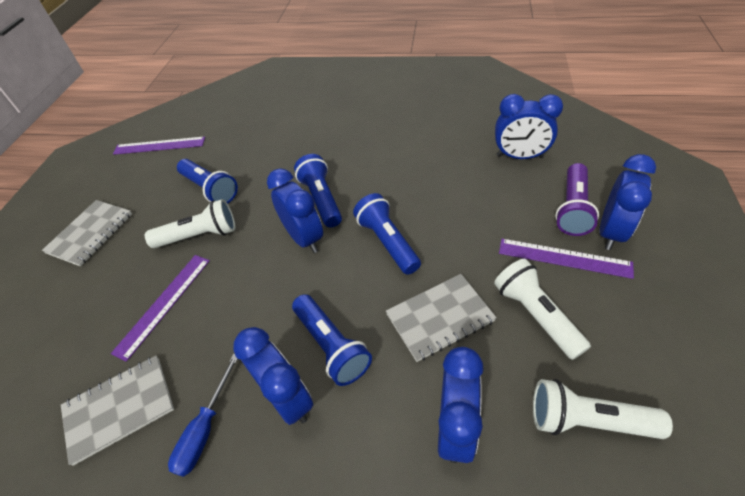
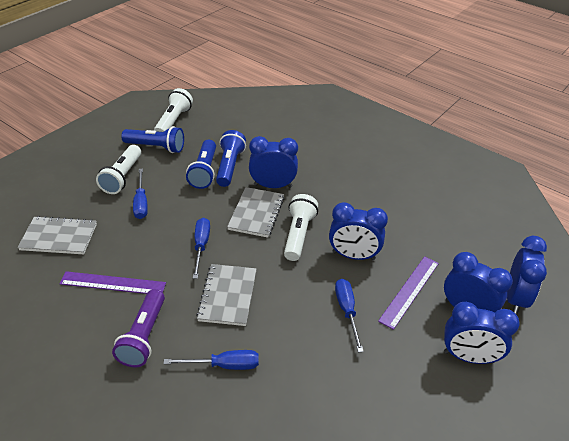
blue flashlight: 4 -> 3
blue screwdriver: 1 -> 4
purple ruler: 3 -> 2

